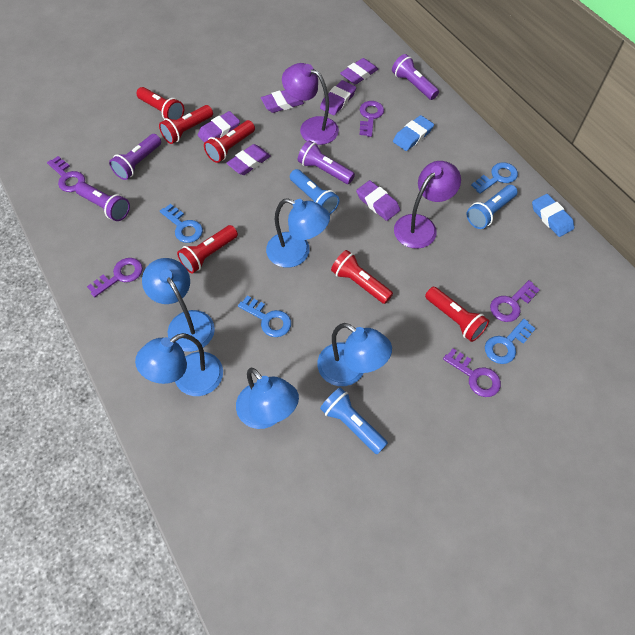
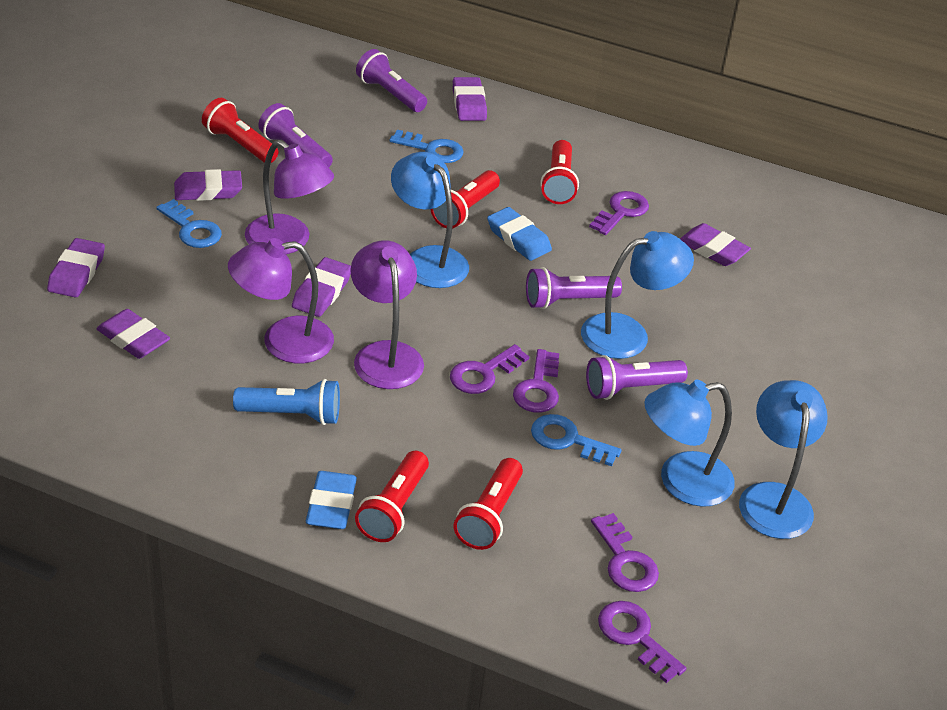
blue flashlight: 3 -> 1
blue key: 4 -> 3
blue lamp: 5 -> 4
purple lamp: 2 -> 3
red flashlight: 6 -> 5

